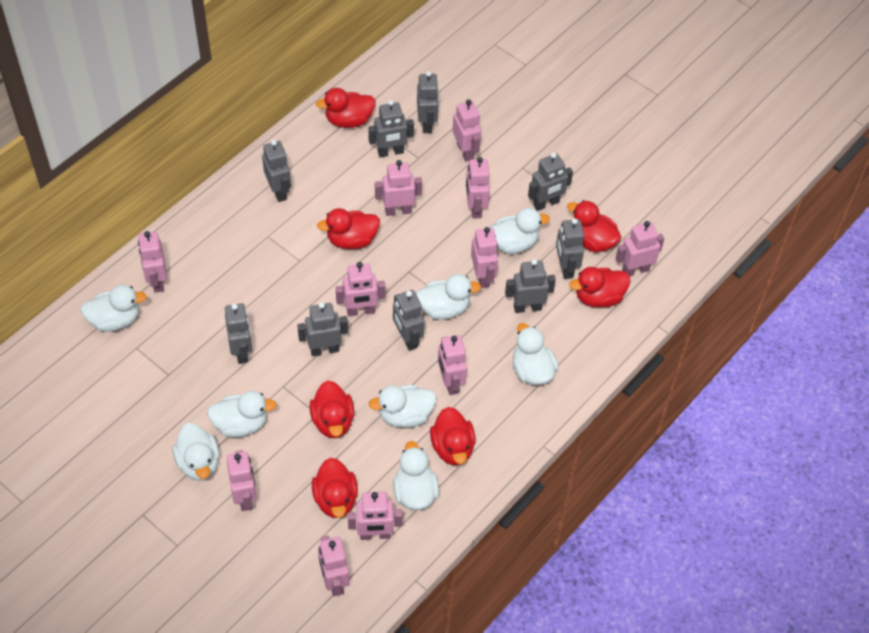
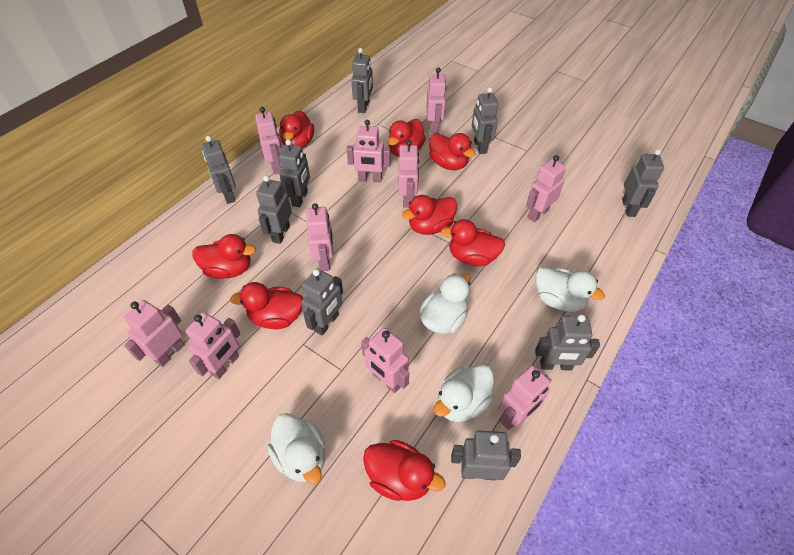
pink robot: 11 -> 10
red duck: 7 -> 8
white duck: 8 -> 4

